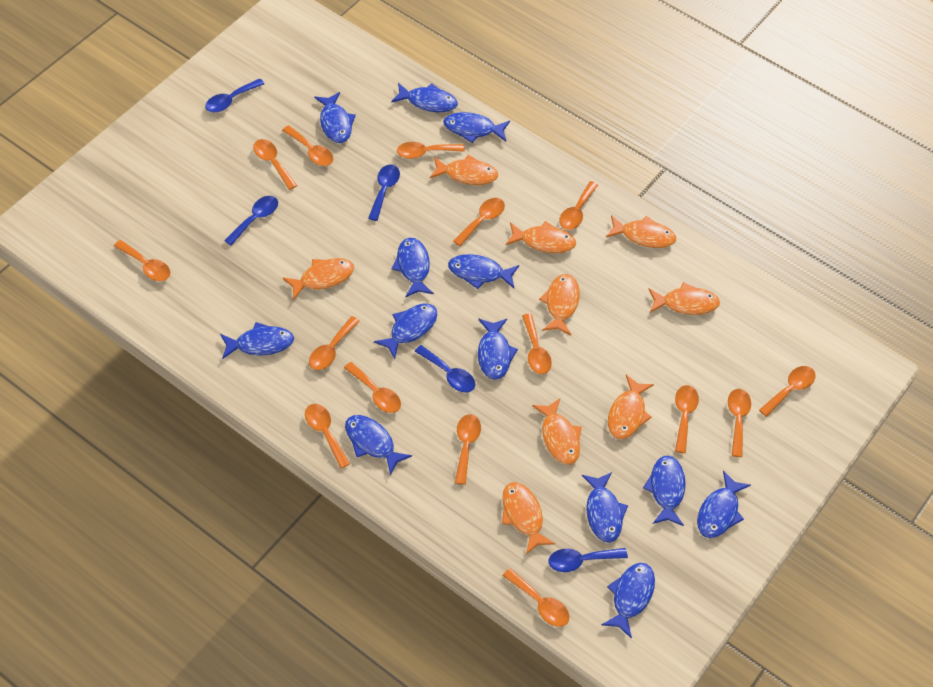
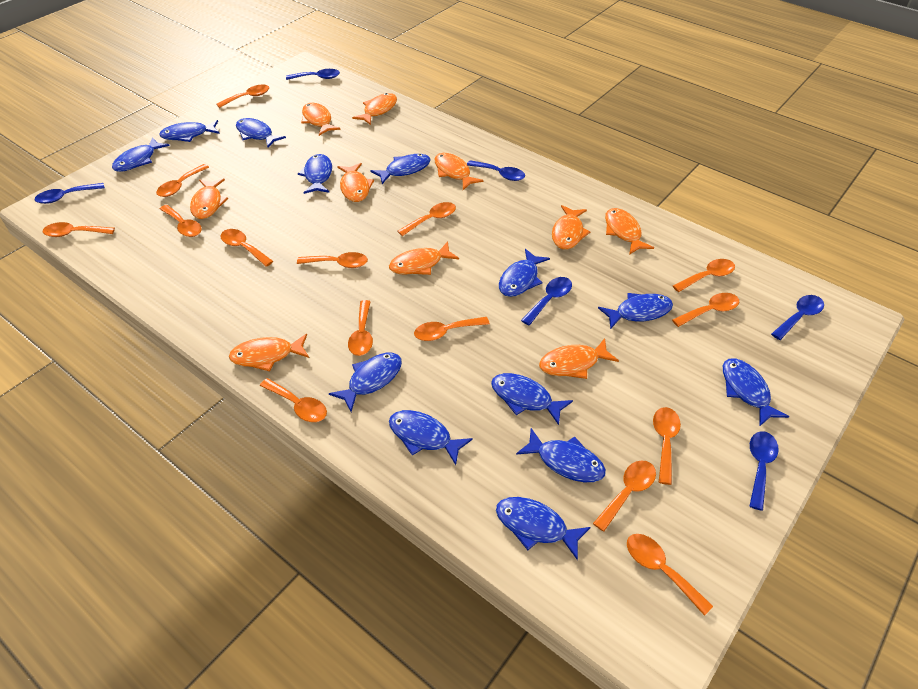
blue spoon: 5 -> 6
orange fish: 9 -> 10

